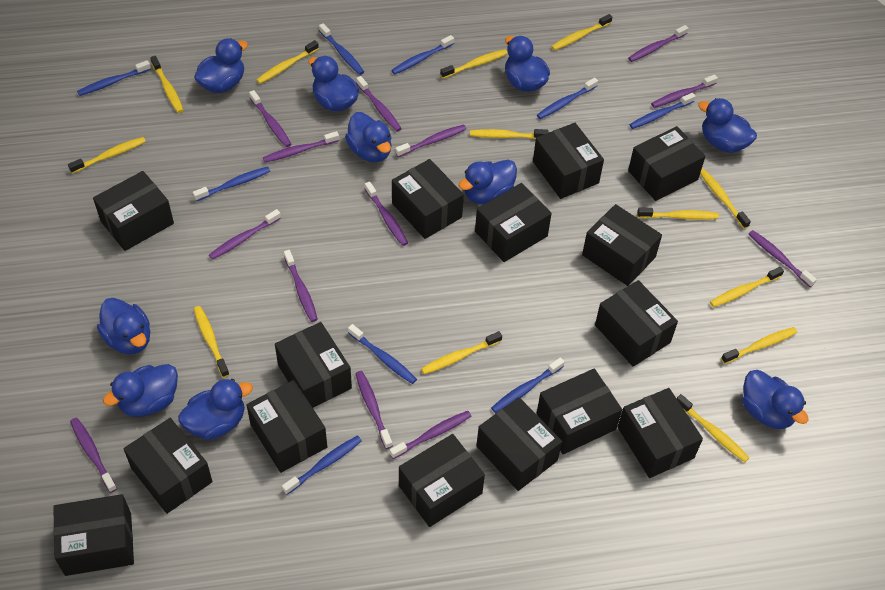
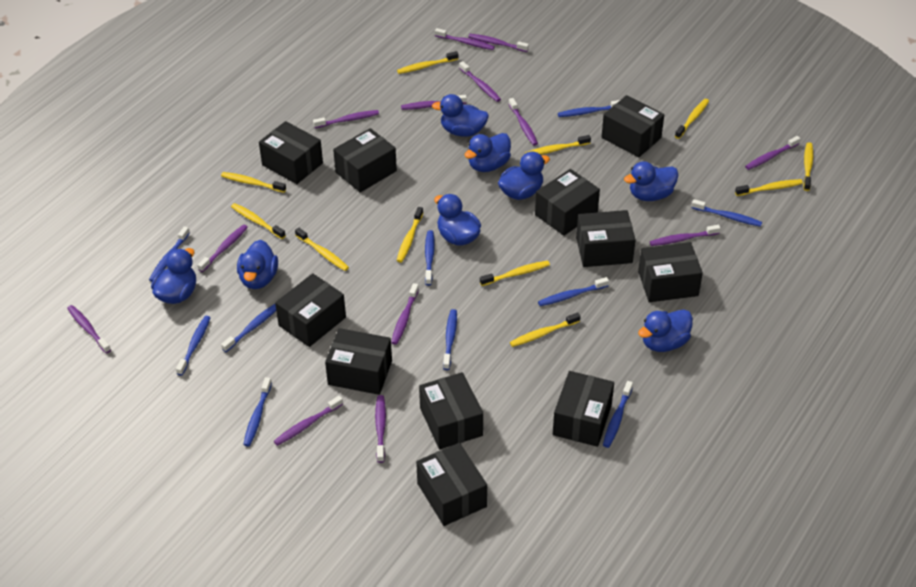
black box: 15 -> 11
blue duck: 10 -> 8
blue toothbrush: 9 -> 10
yellow toothbrush: 13 -> 11

